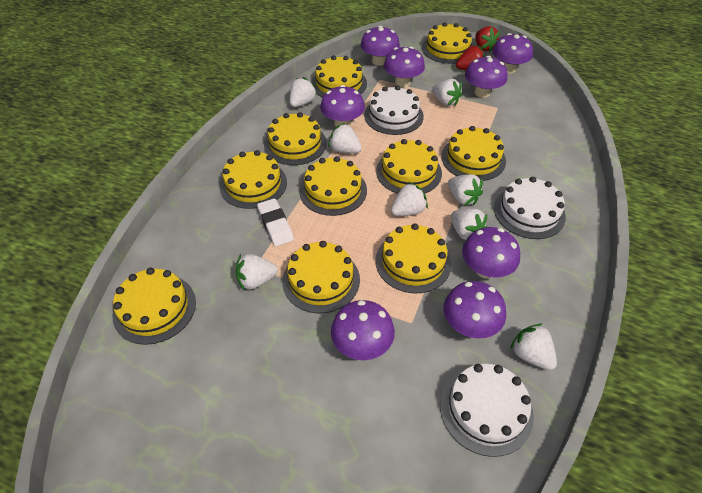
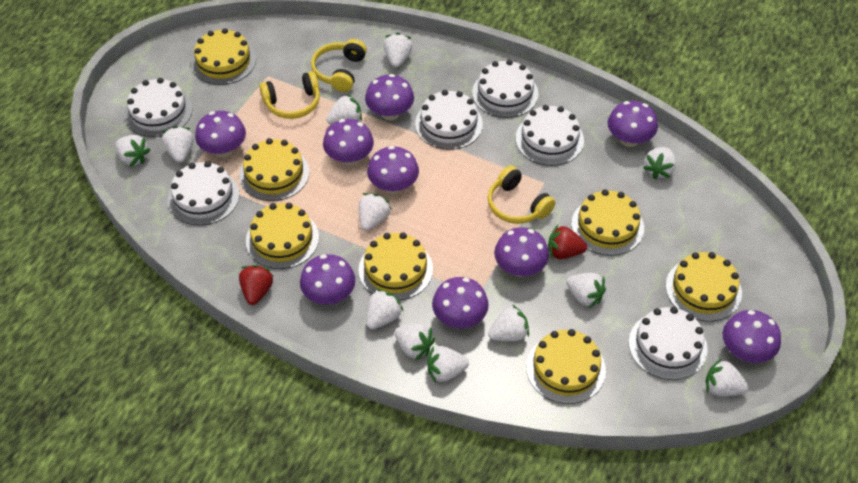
purple mushroom: 8 -> 9
white cake: 3 -> 6
white eraser: 1 -> 0
white strawberry: 8 -> 12
yellow cake: 10 -> 7
yellow headphones: 0 -> 3

